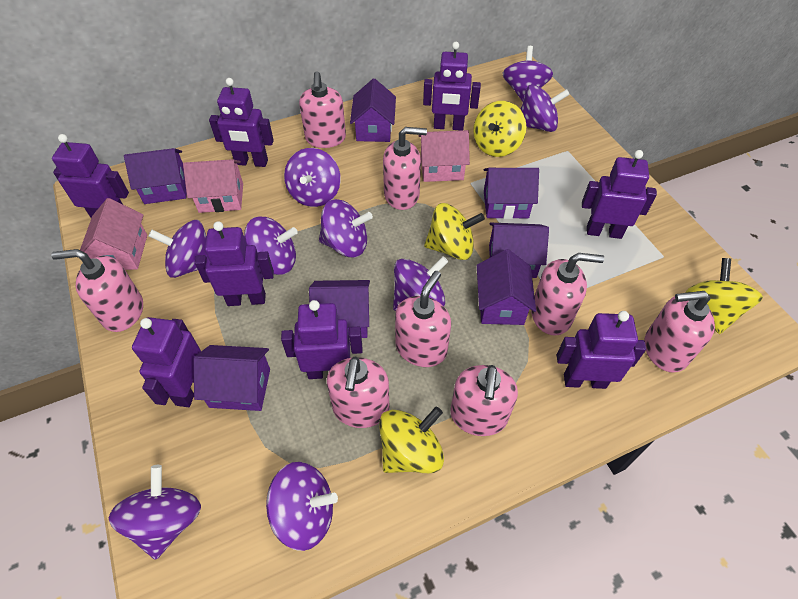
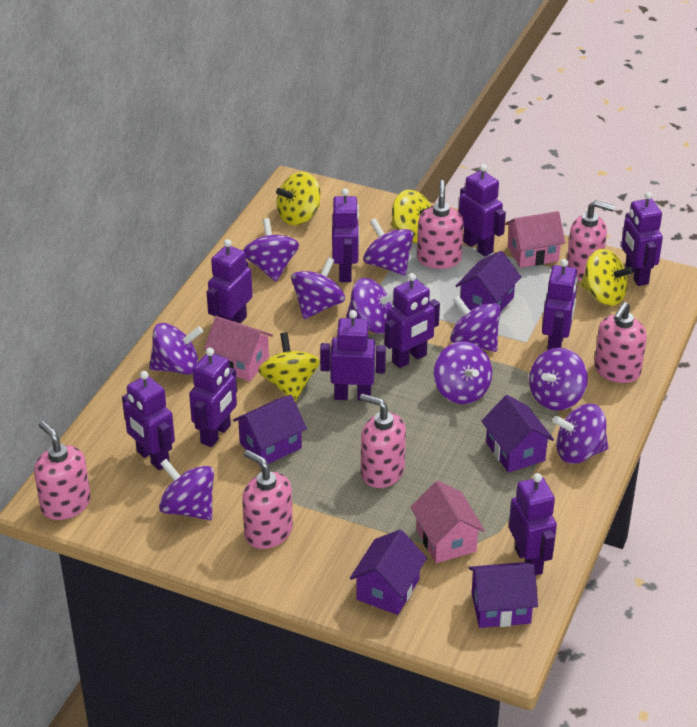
pink soap dispenser: 8 -> 6
purple house: 7 -> 5
purple robot: 8 -> 10
purple spinning top: 9 -> 10

